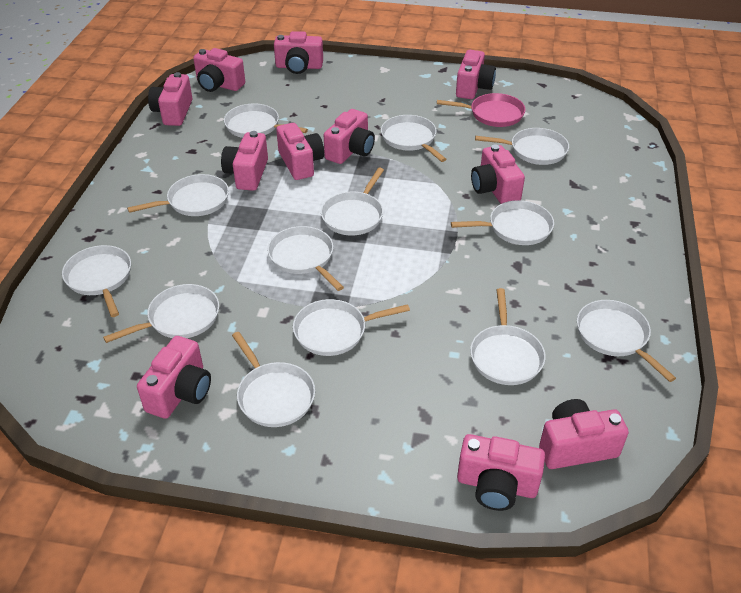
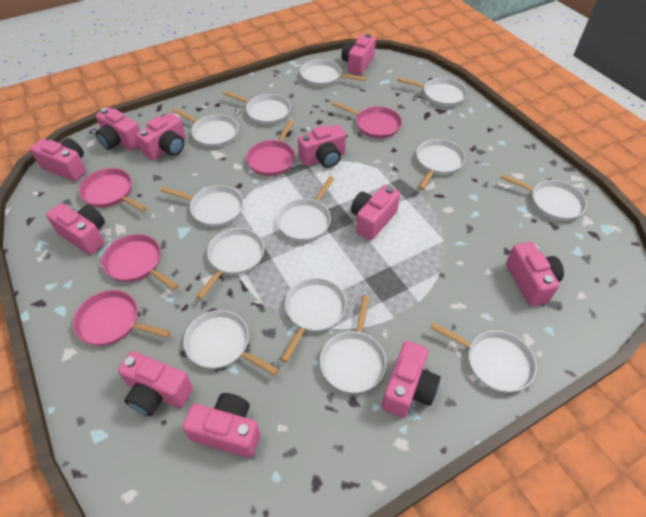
pink pan: 1 -> 5

